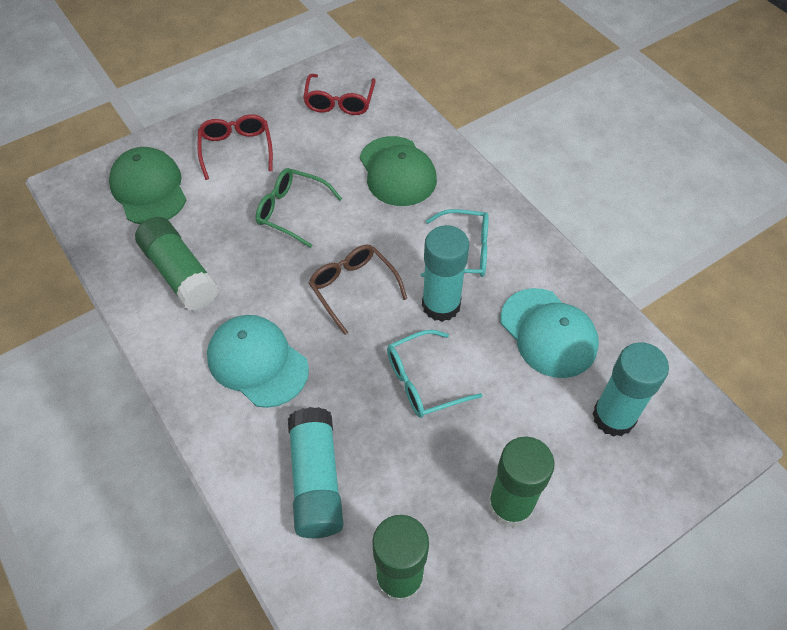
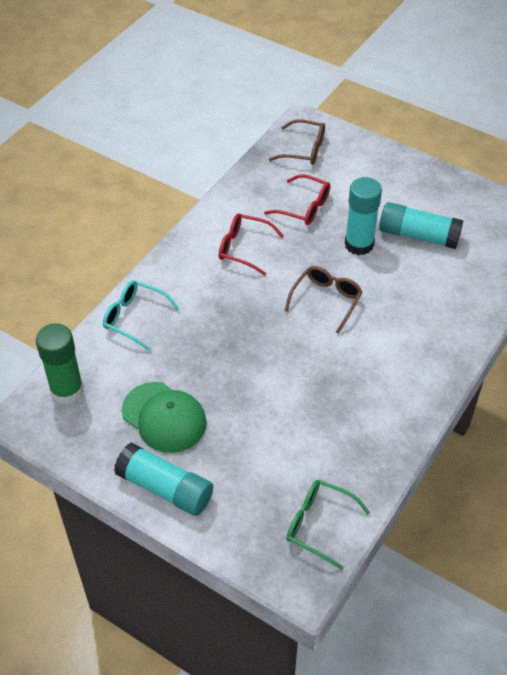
brown glasses: 1 -> 2
green cap: 2 -> 1
green glue stick: 3 -> 1
turquoise cap: 2 -> 0
turquoise glasses: 2 -> 1

